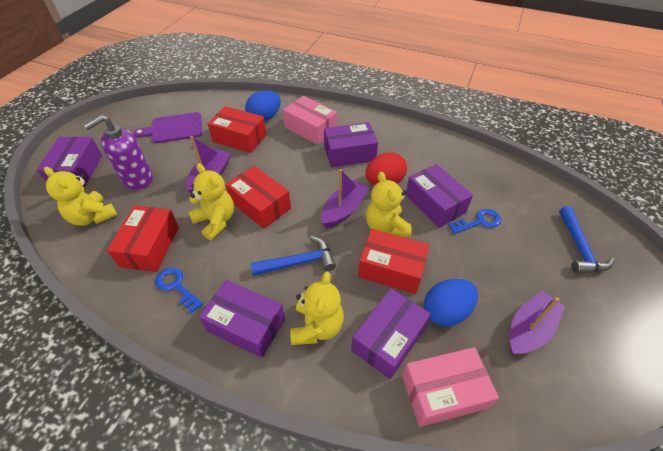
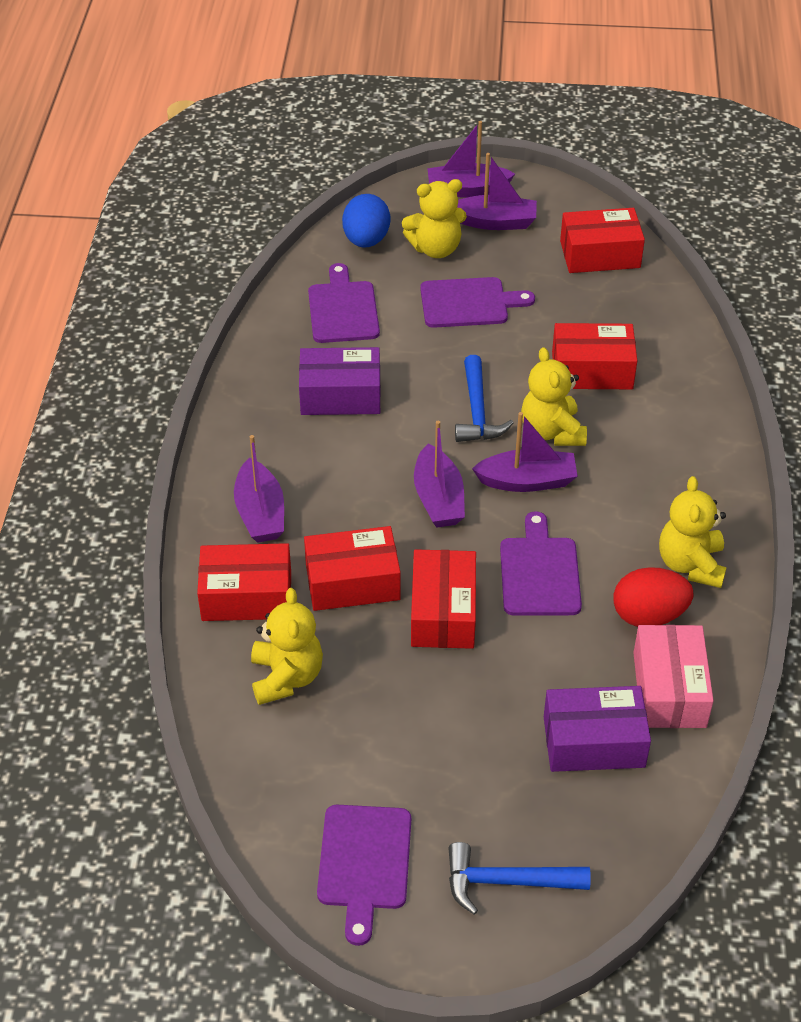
blue egg: 2 -> 1
blue key: 2 -> 0
pink box: 2 -> 1
purple boat: 3 -> 5
purple box: 5 -> 2
purple cutting board: 1 -> 4
purple soap dispenser: 1 -> 0
red box: 4 -> 5

